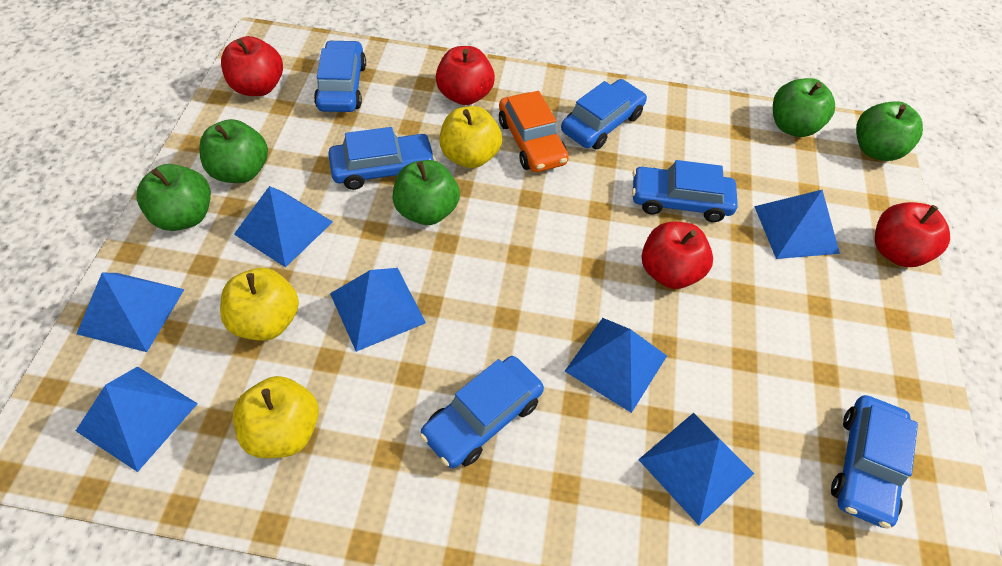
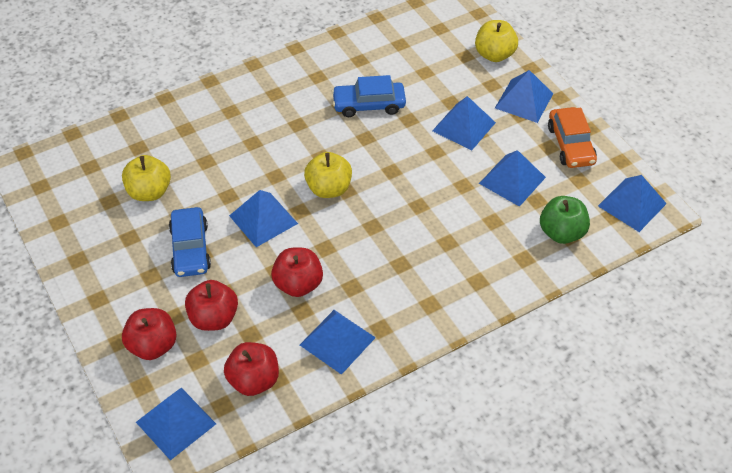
blue car: 6 -> 2
green apple: 5 -> 1

